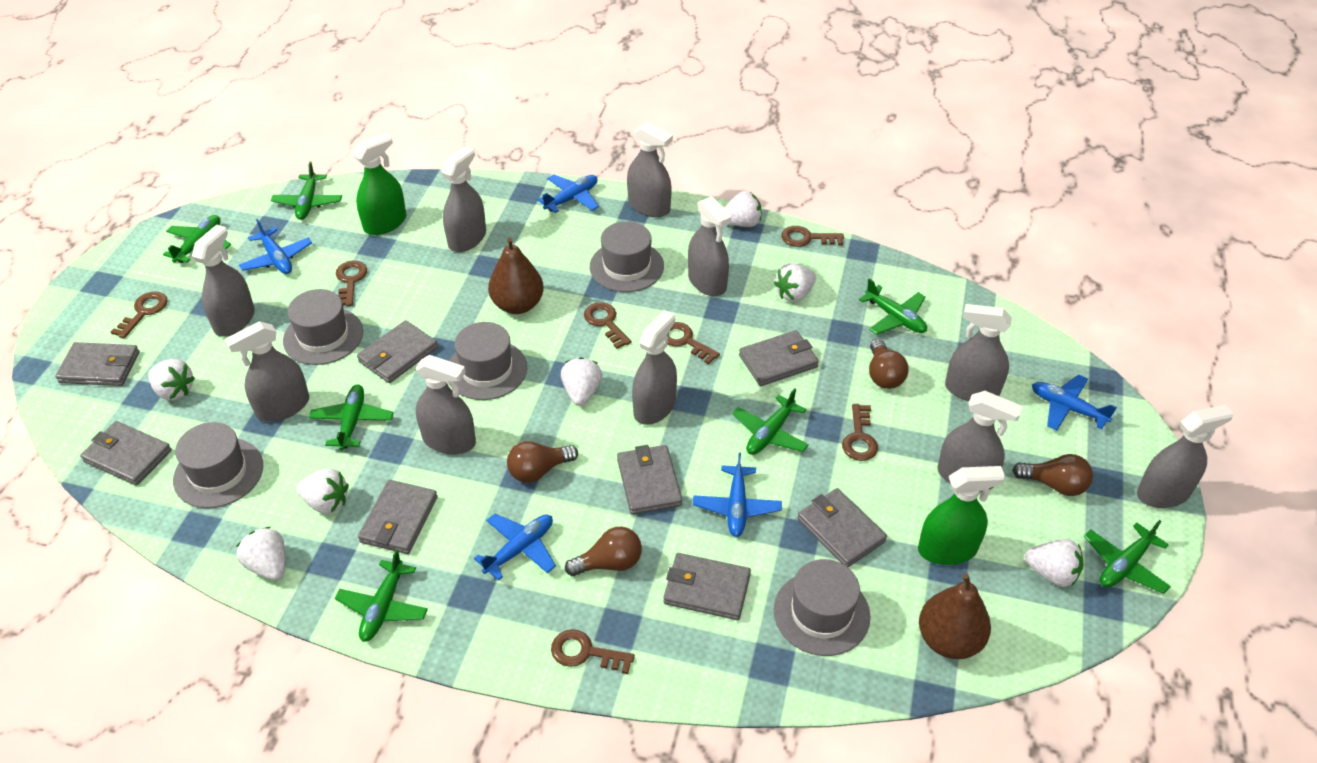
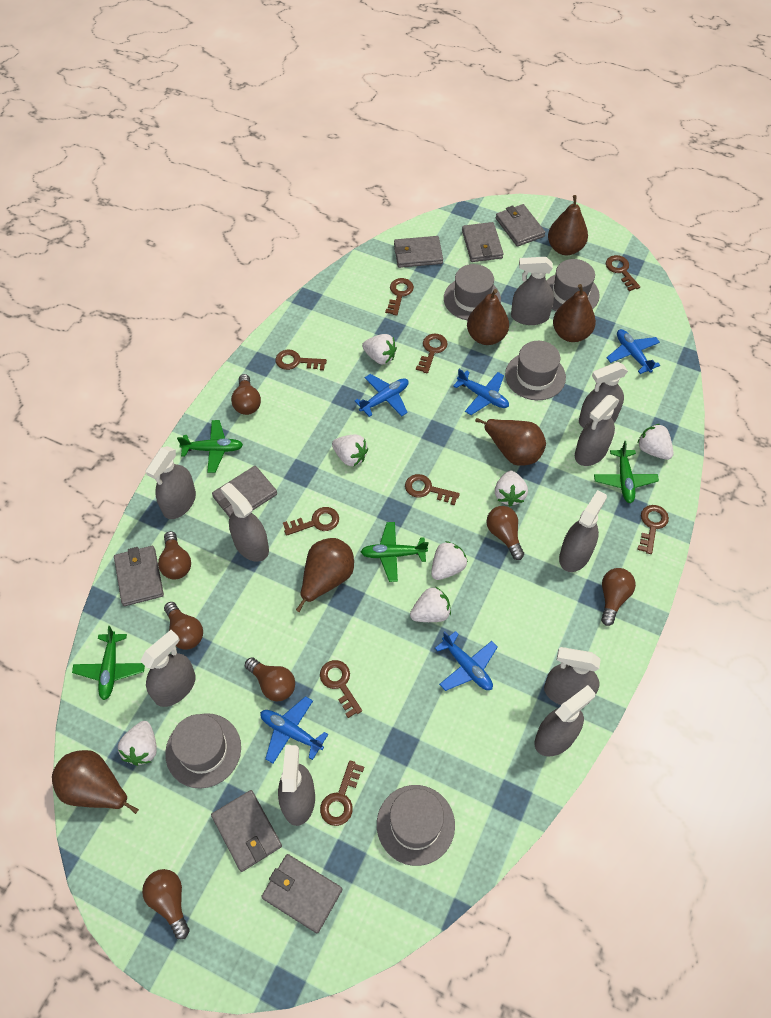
brown key: 7 -> 9
brown light bulb: 4 -> 7
brown pear: 2 -> 6
green plane: 7 -> 4
green spray bottle: 2 -> 0
grey wallet: 8 -> 7

